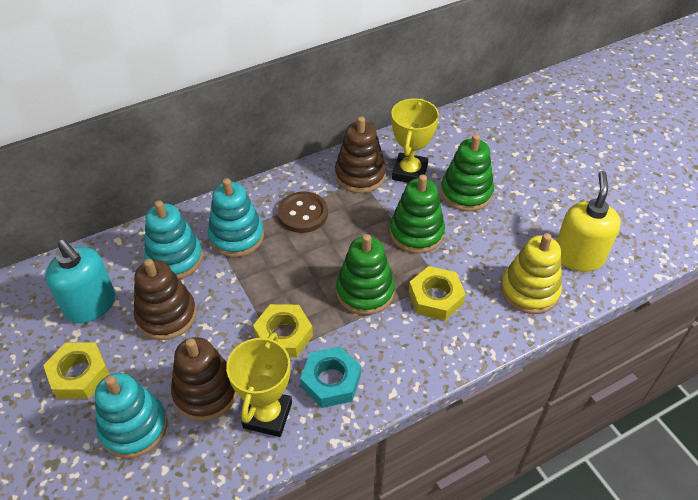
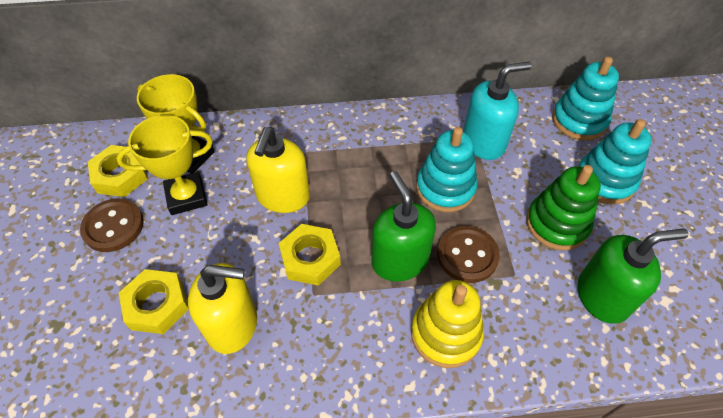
brown button: 1 -> 2
brown stacking toy: 3 -> 0
green soap dispenser: 0 -> 2
green stacking toy: 3 -> 1
turquoise nut: 1 -> 0
yellow soap dispenser: 1 -> 2

